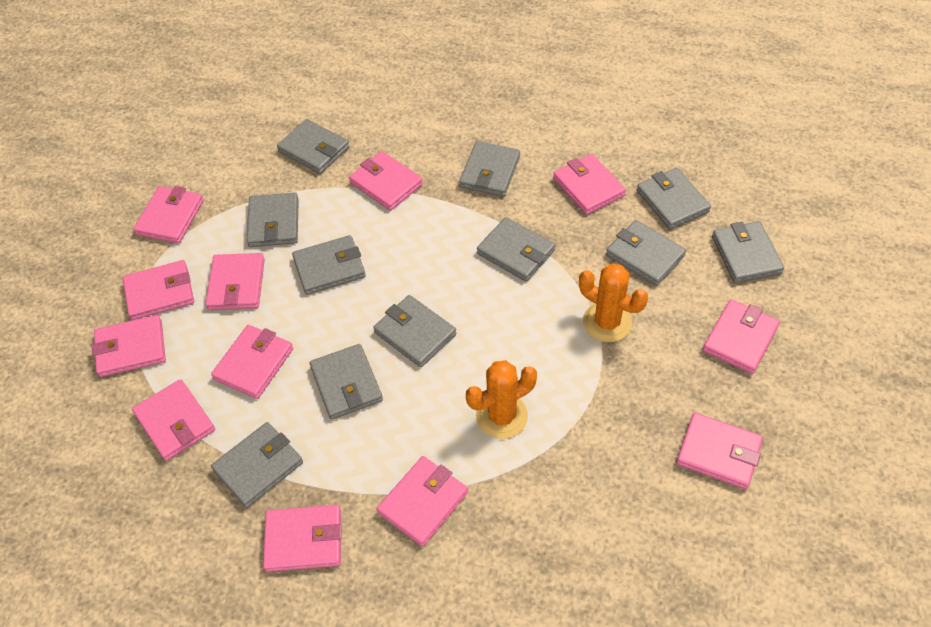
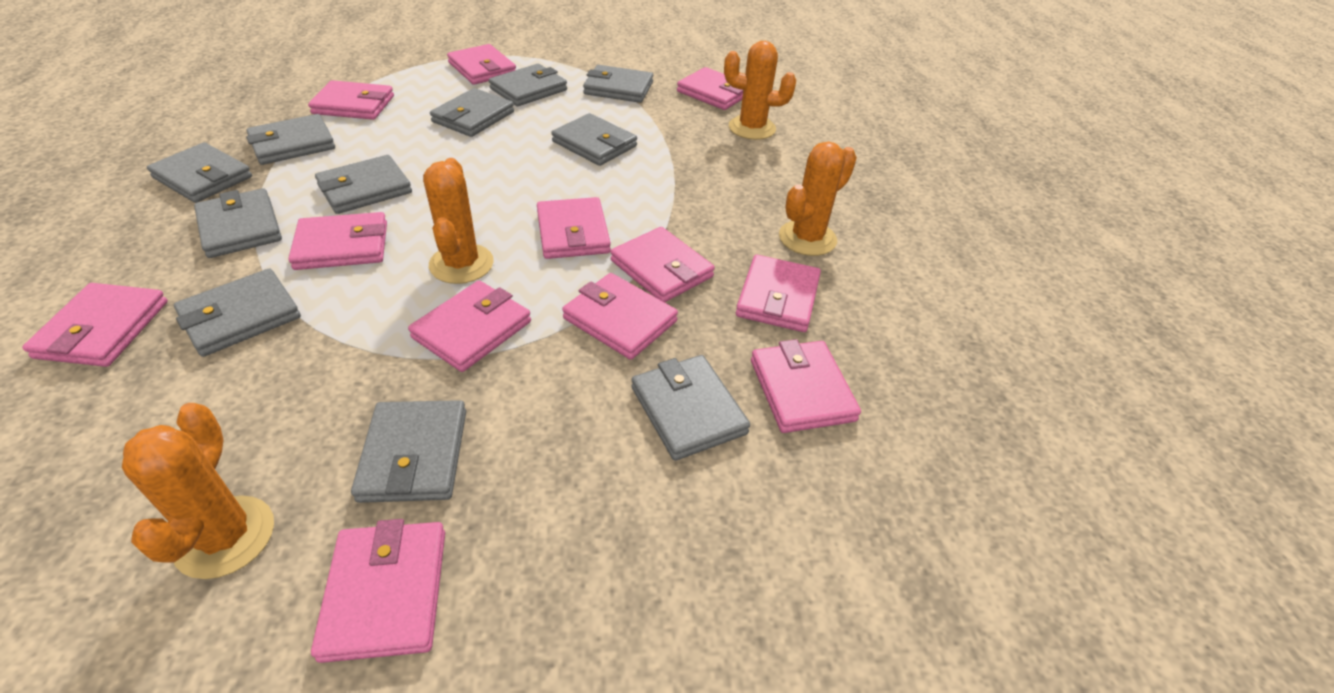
orange cactus: 2 -> 4

